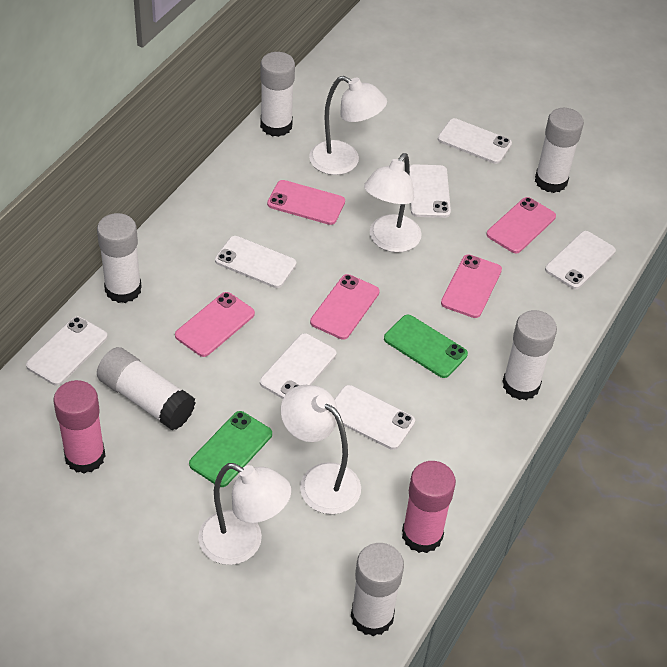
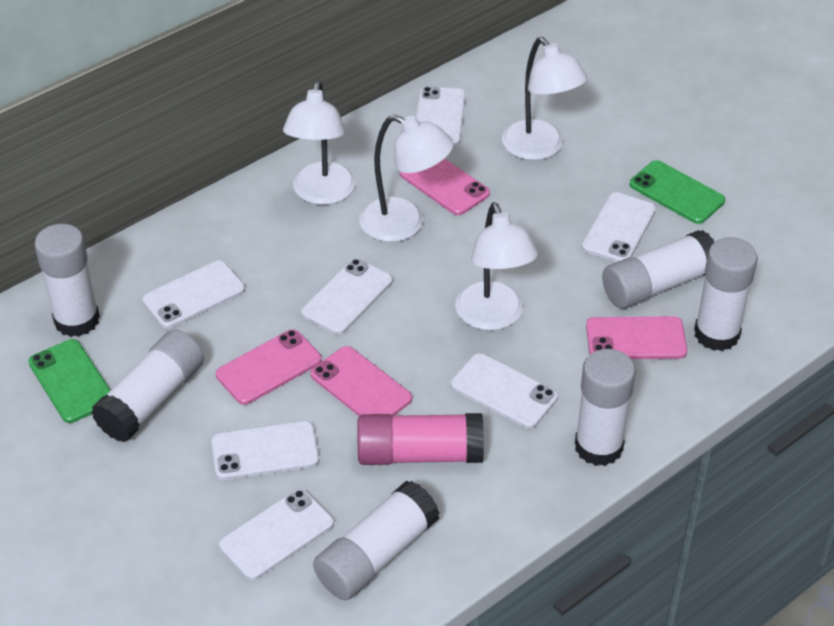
pink glue stick: 2 -> 1
pink phone: 5 -> 4

